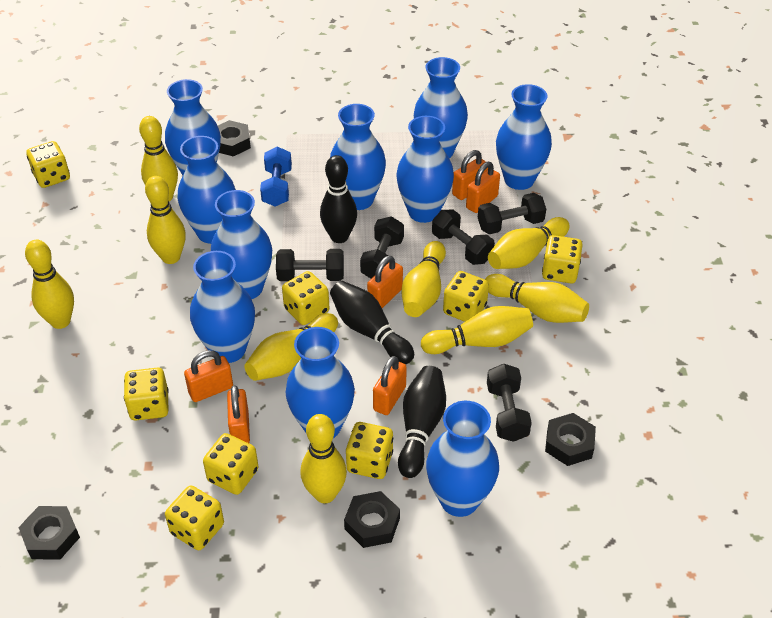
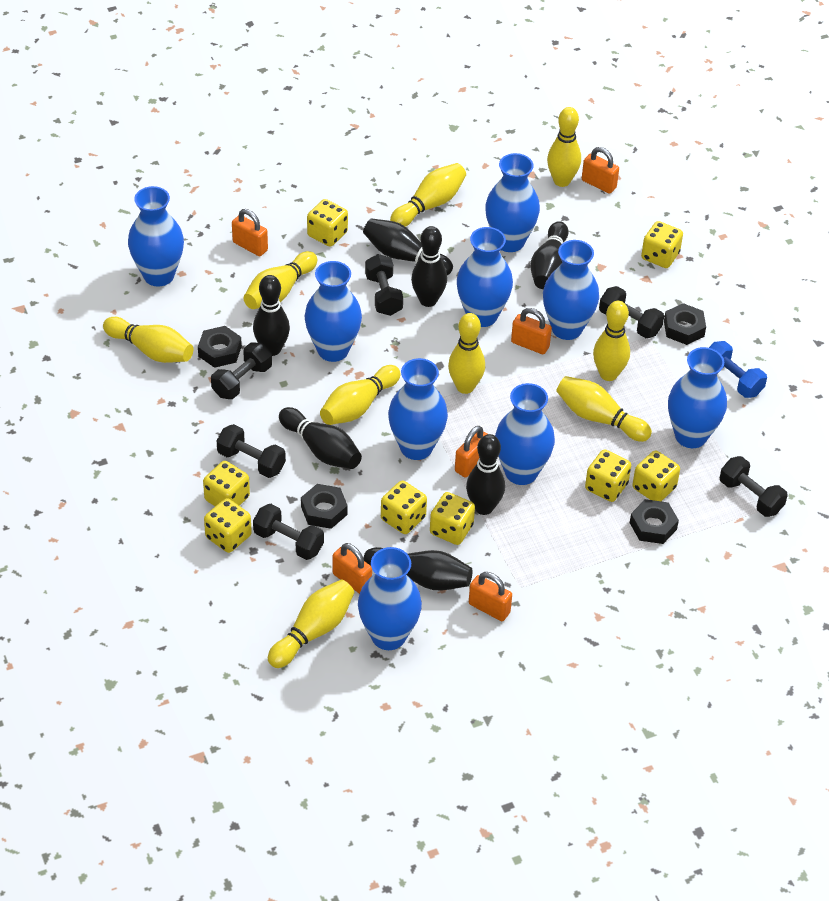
black bowling pin: 3 -> 7
black dumbbell: 5 -> 6
blue vase: 10 -> 9

